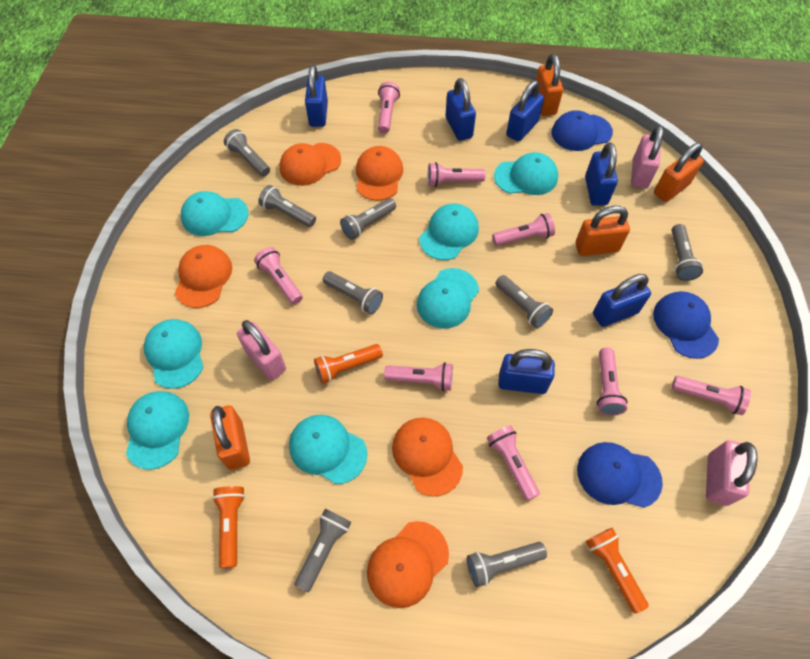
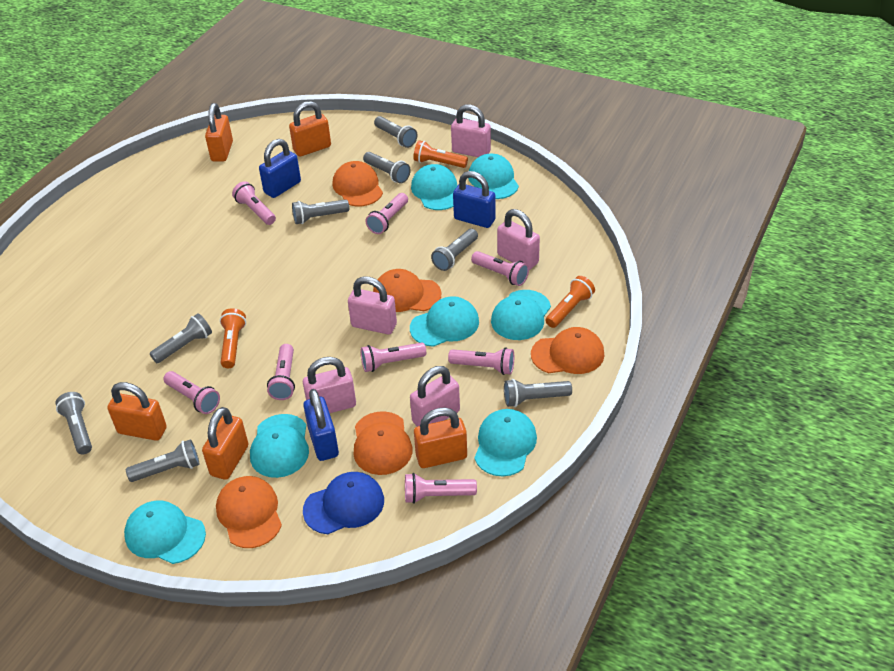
blue cap: 3 -> 1
blue padlock: 6 -> 3
orange padlock: 4 -> 5
pink padlock: 3 -> 5

